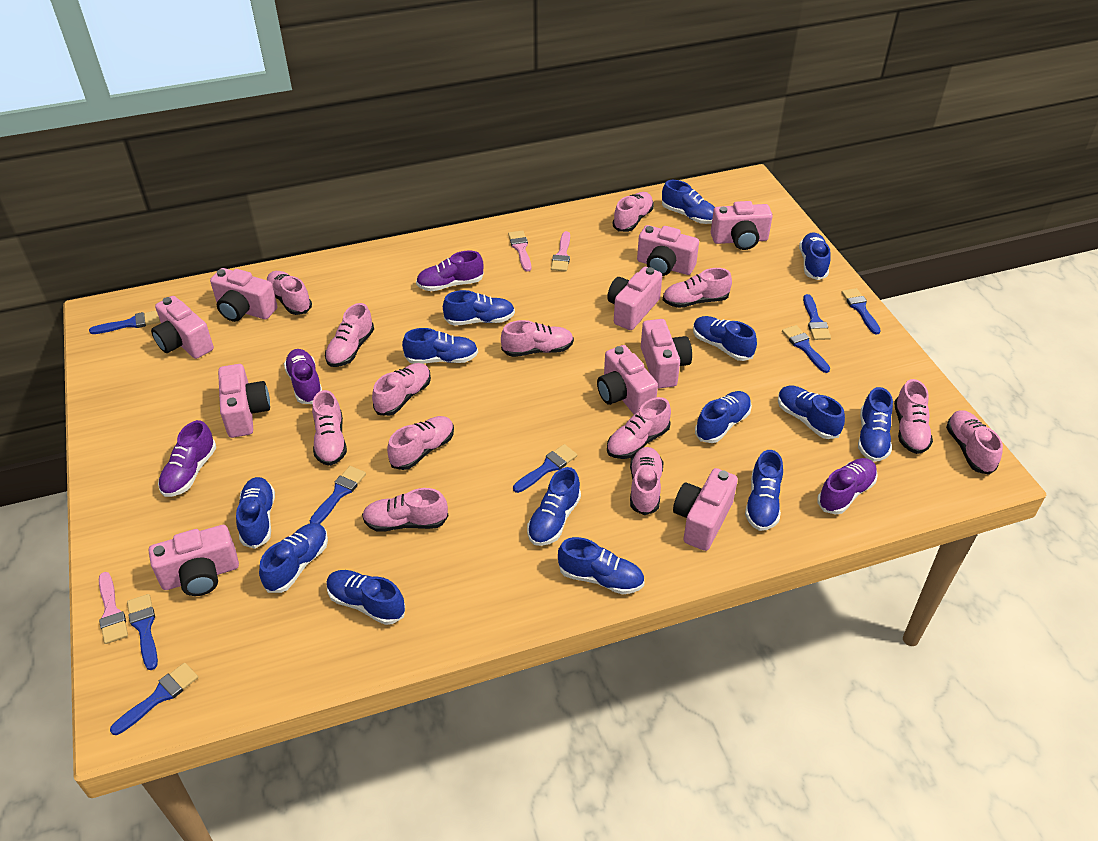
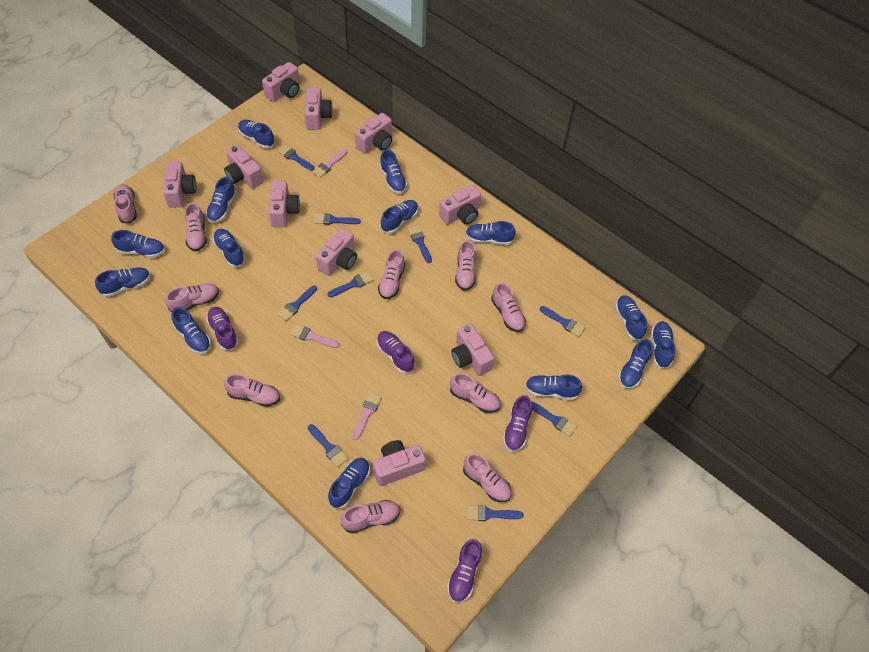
blue brush: 8 -> 9
pink shoe: 13 -> 10

